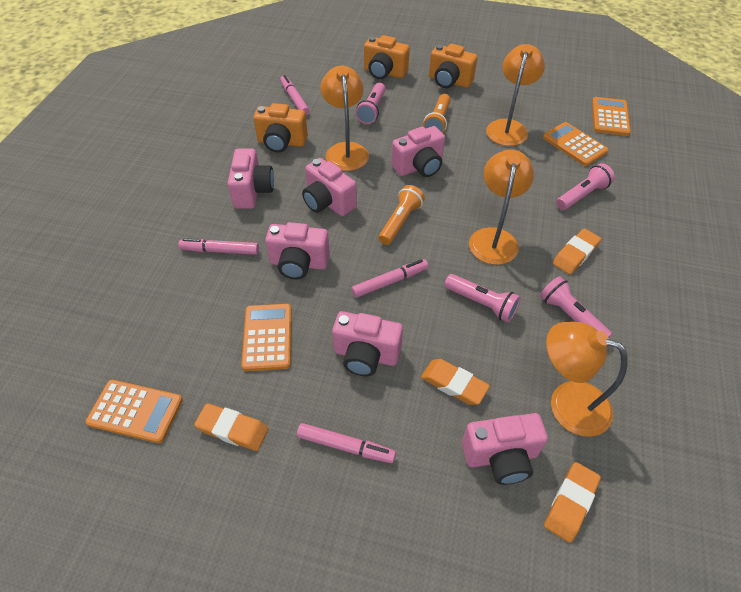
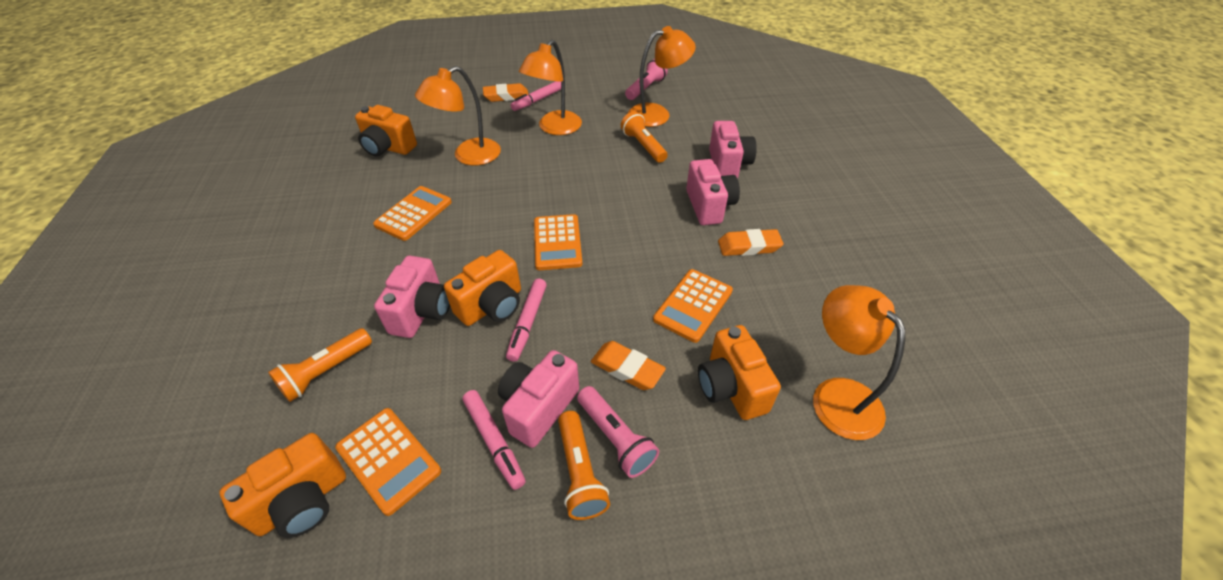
orange camera: 3 -> 4
orange eraser: 4 -> 3
orange flashlight: 2 -> 3
pink camera: 6 -> 4
pink flashlight: 4 -> 2
pink marker: 4 -> 3

